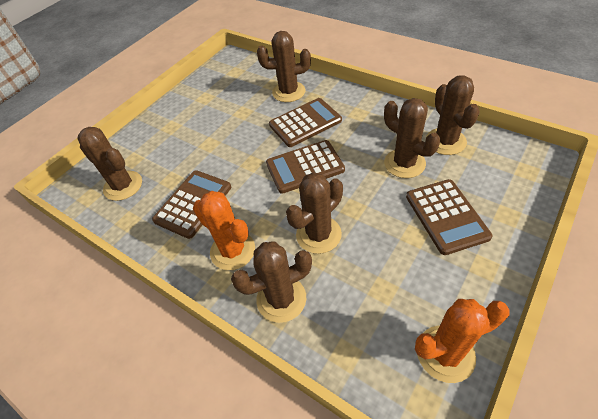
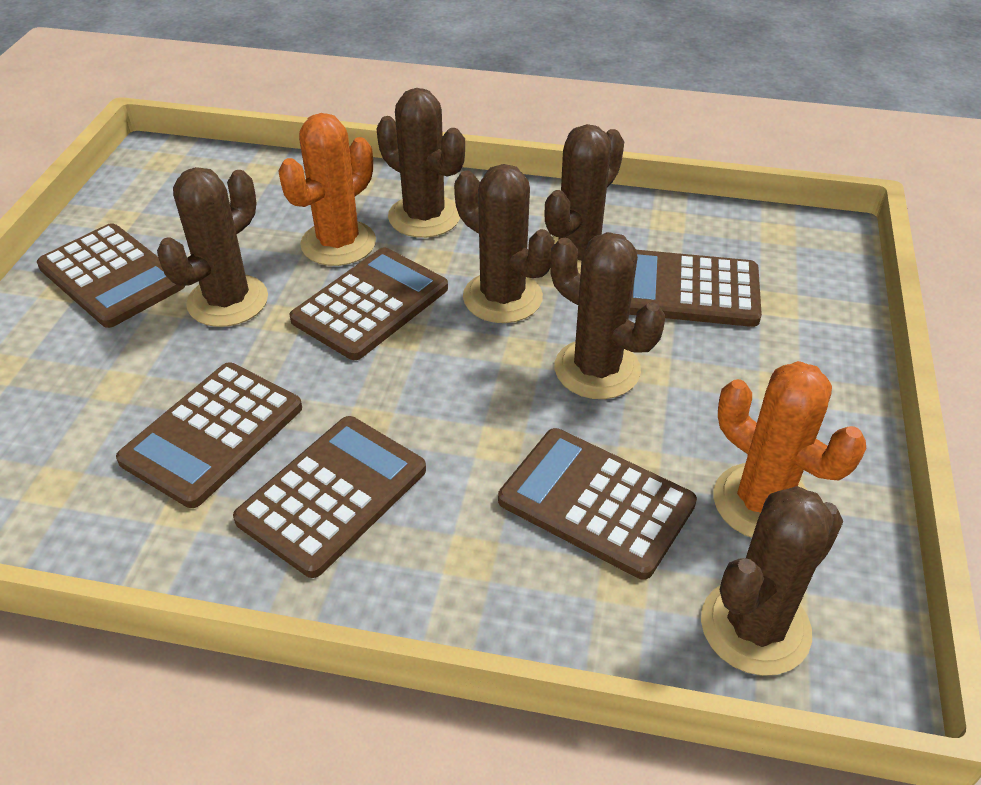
brown calculator: 4 -> 6

